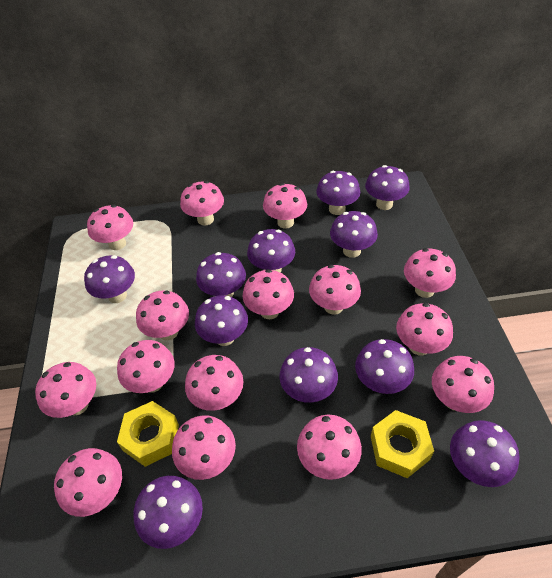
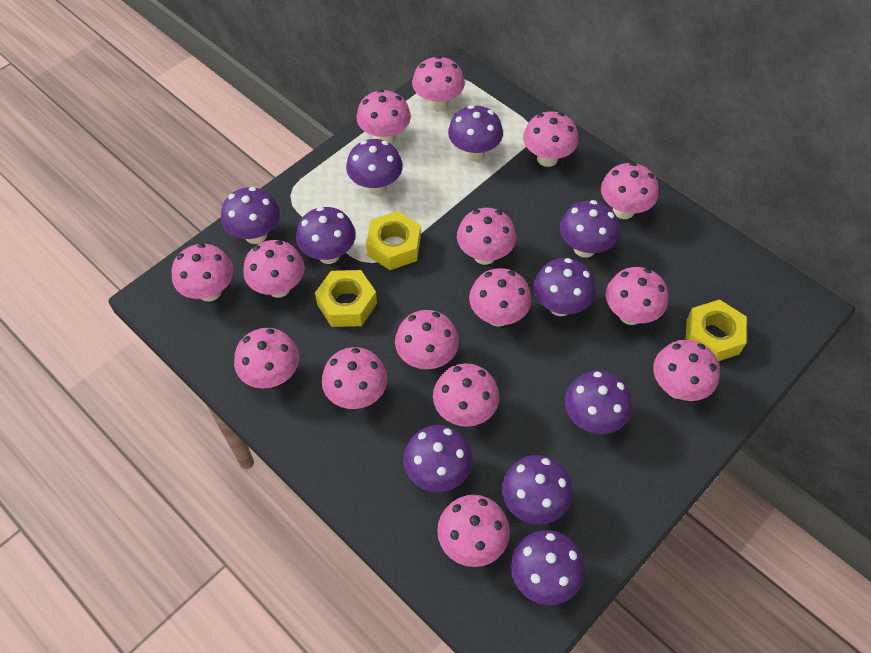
purple mushroom: 11 -> 10
yellow nut: 2 -> 3

